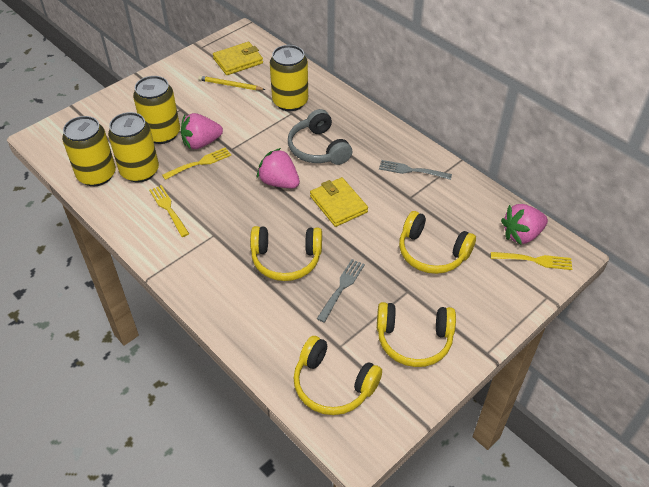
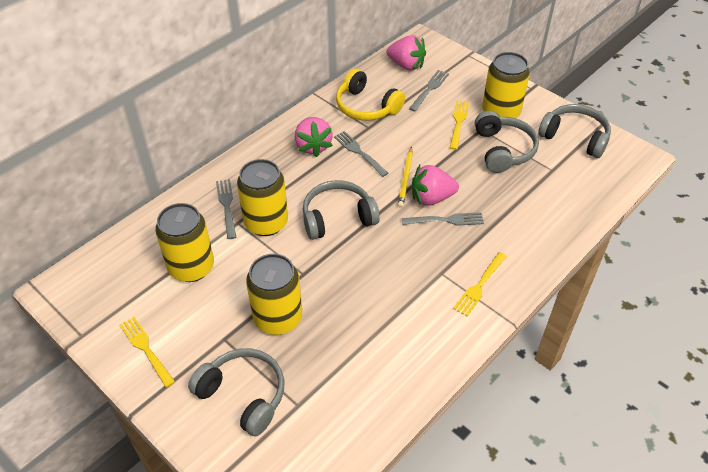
grey fork: 2 -> 4
grey headphones: 1 -> 4
yellow headphones: 4 -> 1
yellow wallet: 2 -> 0

